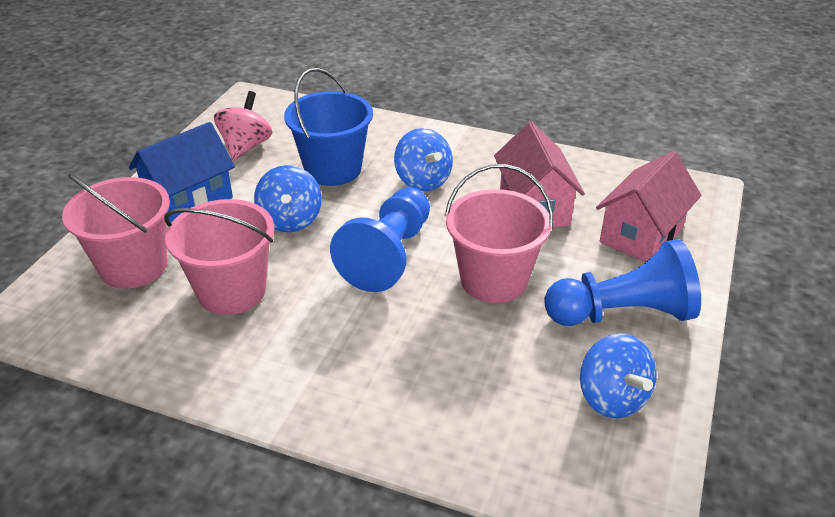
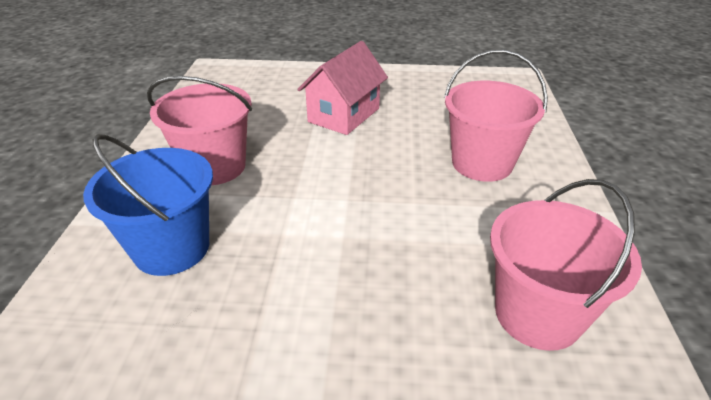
blue house: 1 -> 0
blue pawn: 2 -> 0
blue spinning top: 3 -> 0
pink house: 2 -> 1
pink spinning top: 1 -> 0

